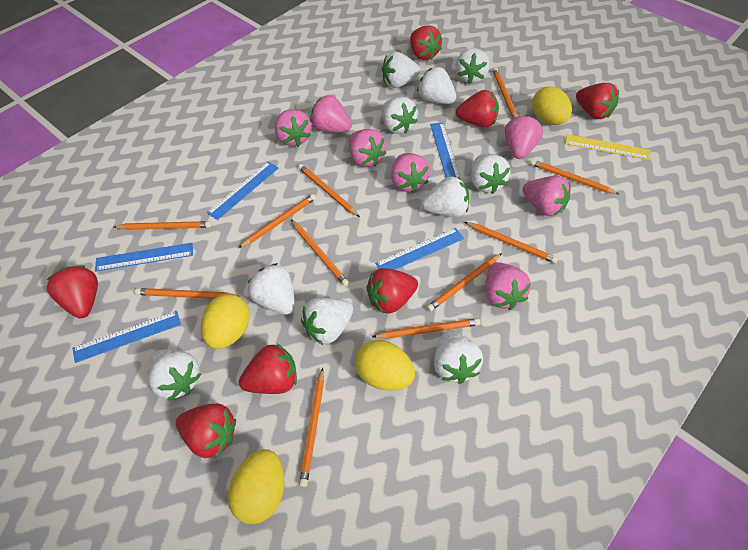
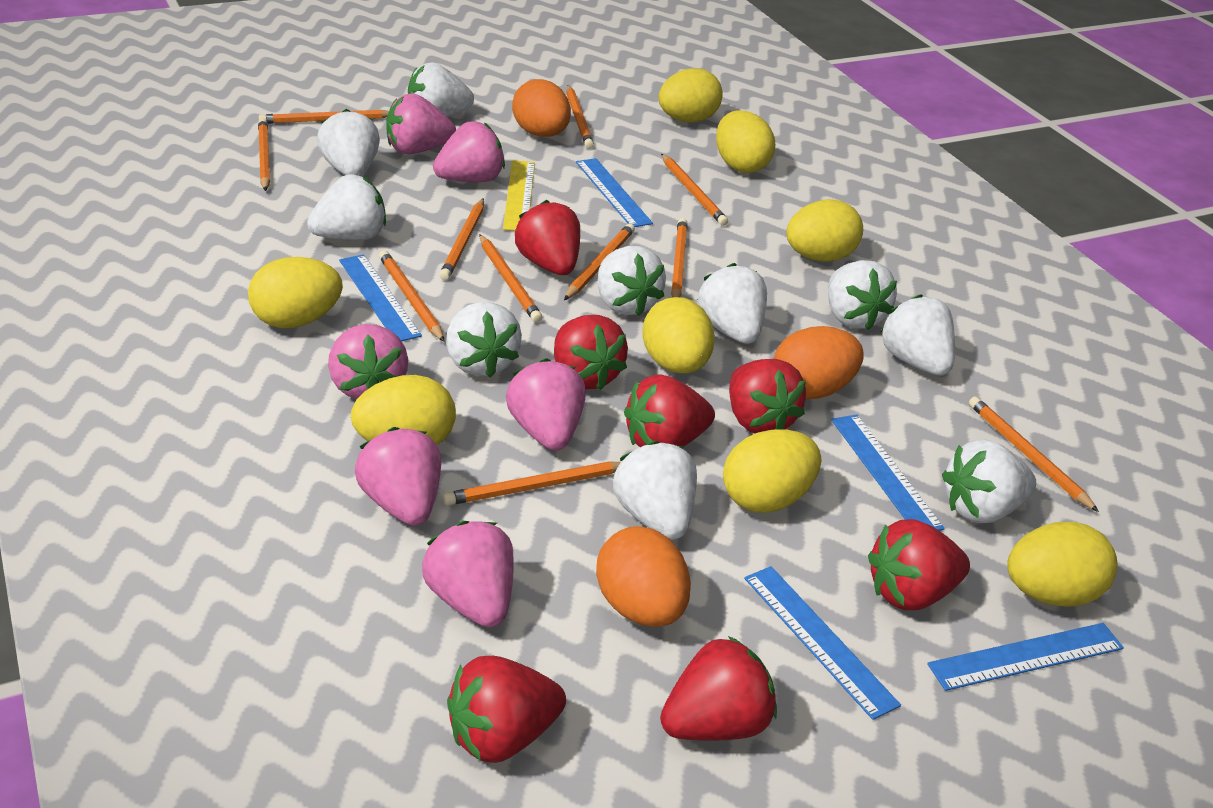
orange egg: 0 -> 3
pink strawberry: 7 -> 6
yellow egg: 4 -> 8

